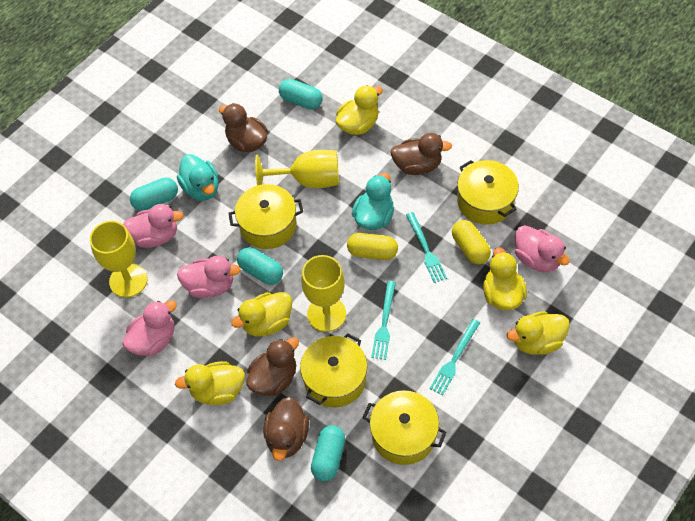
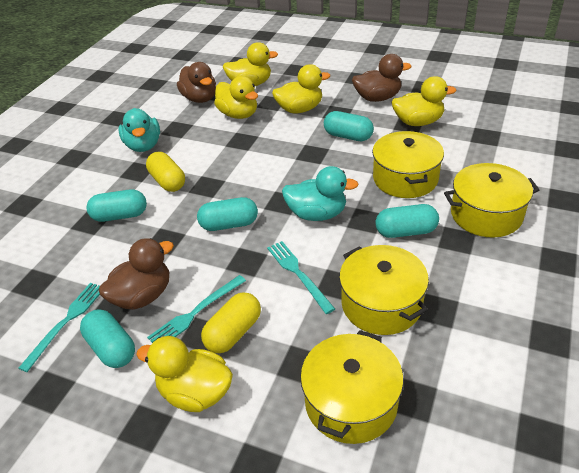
brown duck: 4 -> 3
pink duck: 4 -> 0
turquoise capsule: 4 -> 5
yellow goblet: 3 -> 0

